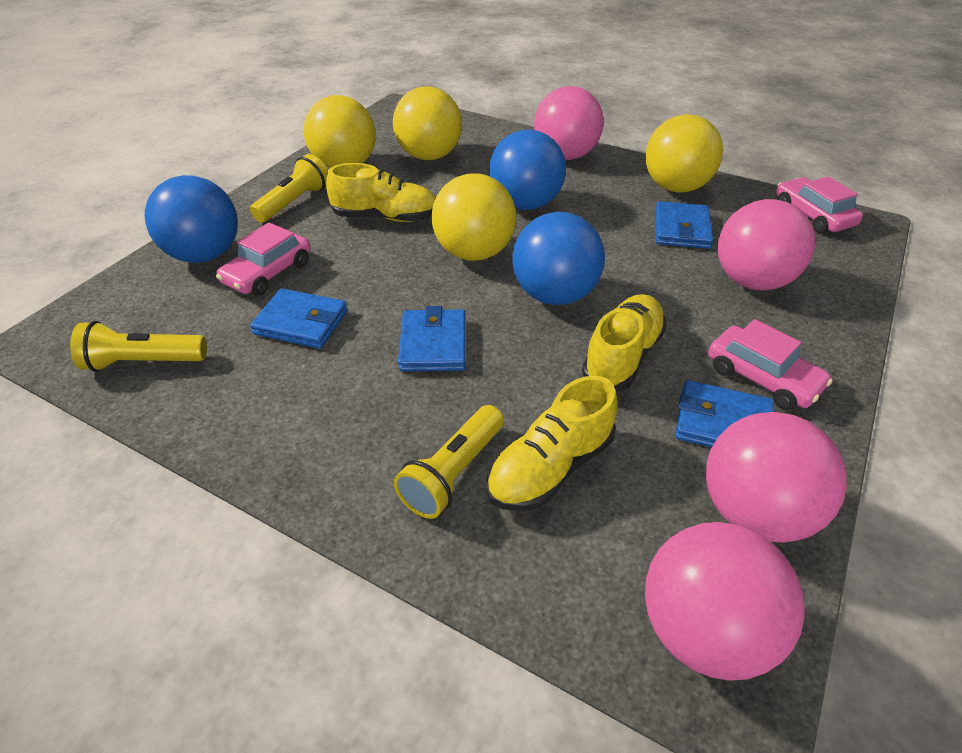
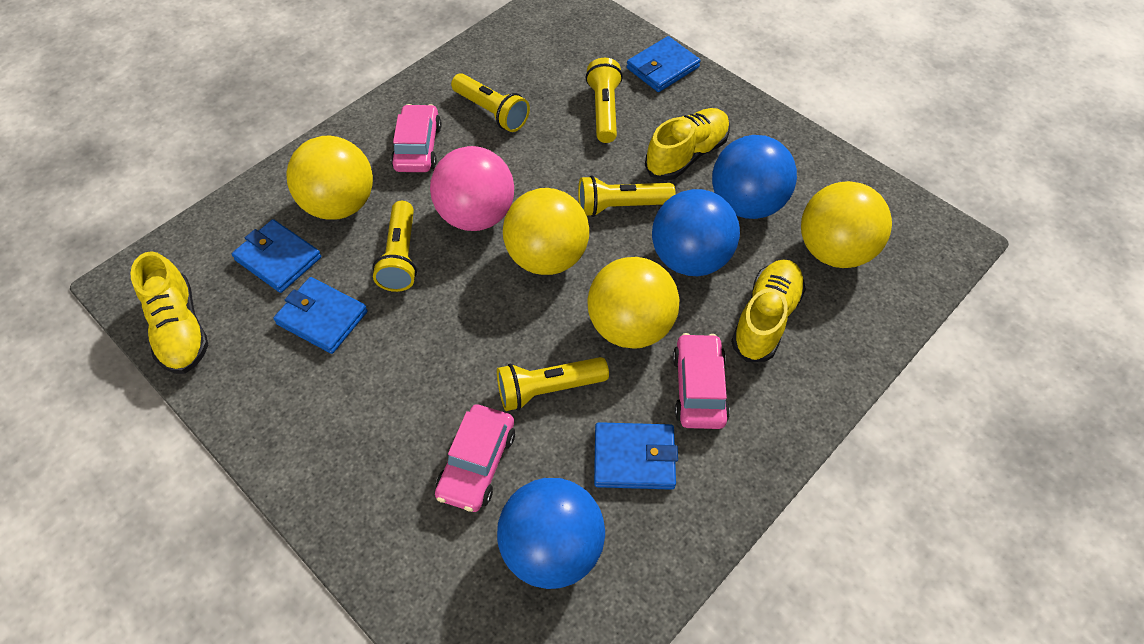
pink ball: 4 -> 1
yellow flashlight: 3 -> 5

